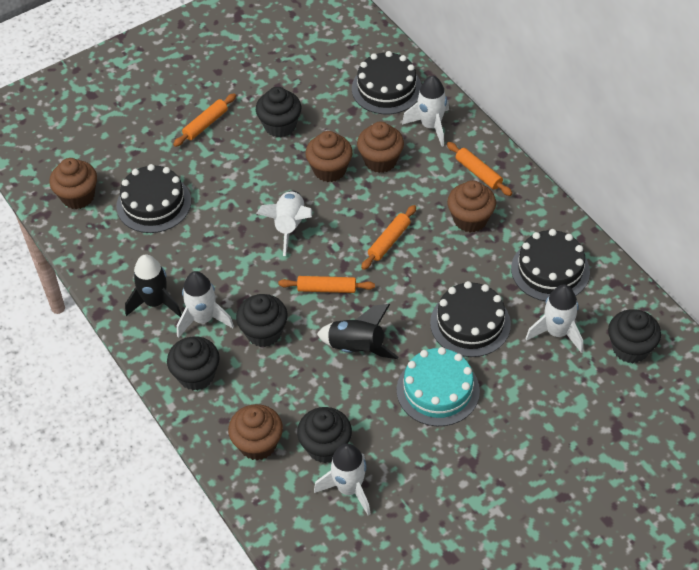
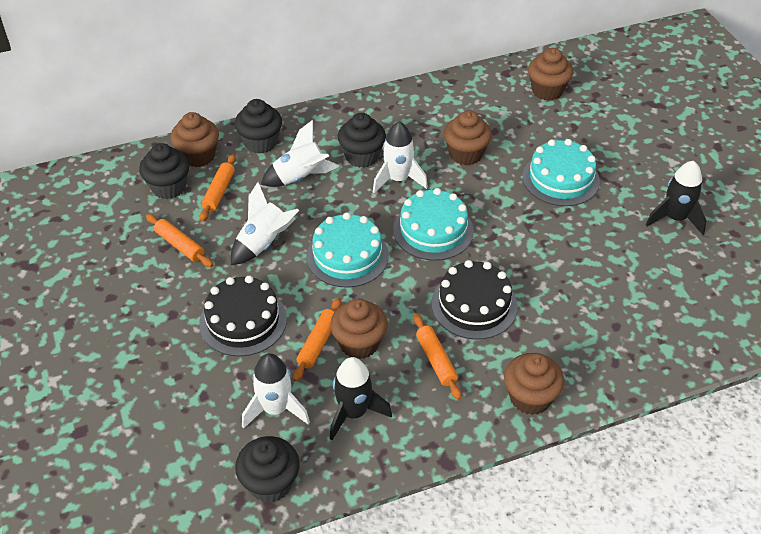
black cake: 4 -> 2
black cupcake: 5 -> 4
turquoise cake: 1 -> 3
white rocket: 5 -> 4

